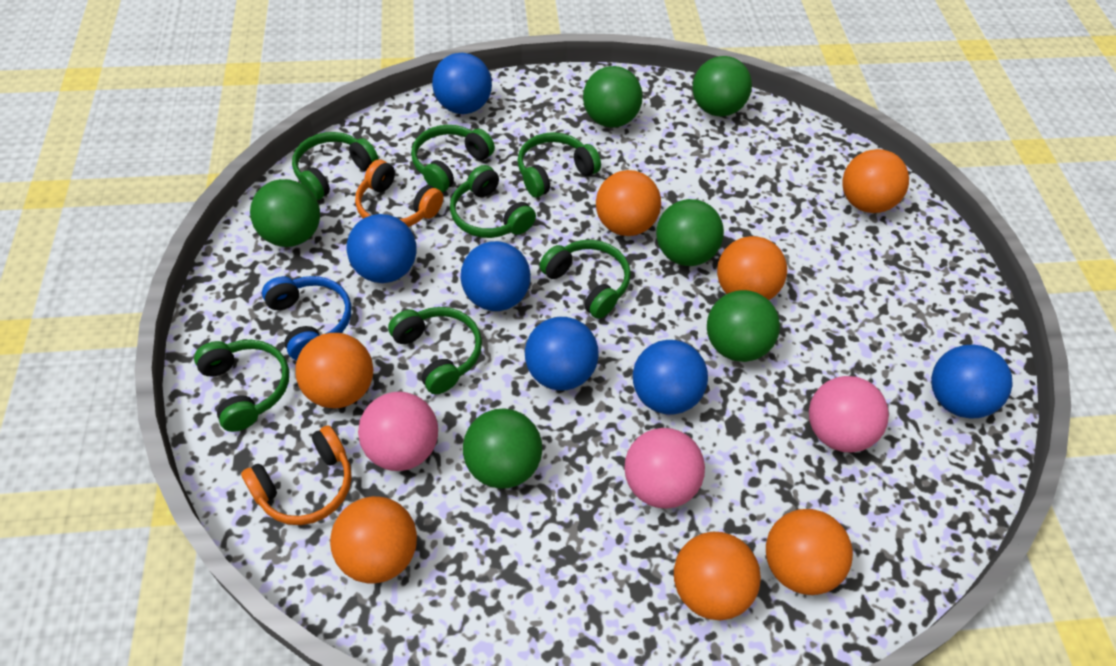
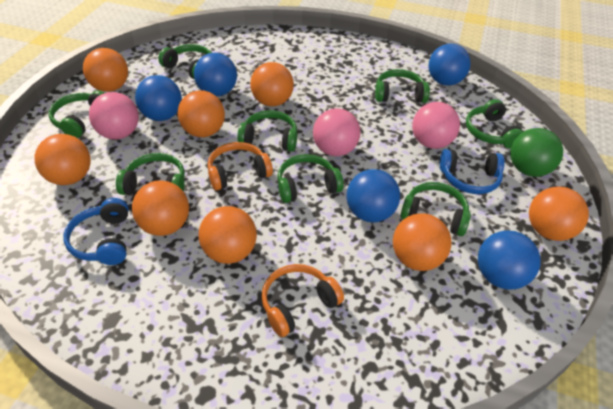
blue ball: 6 -> 5
blue headphones: 1 -> 2
green ball: 6 -> 1
green headphones: 7 -> 8
orange ball: 7 -> 8

